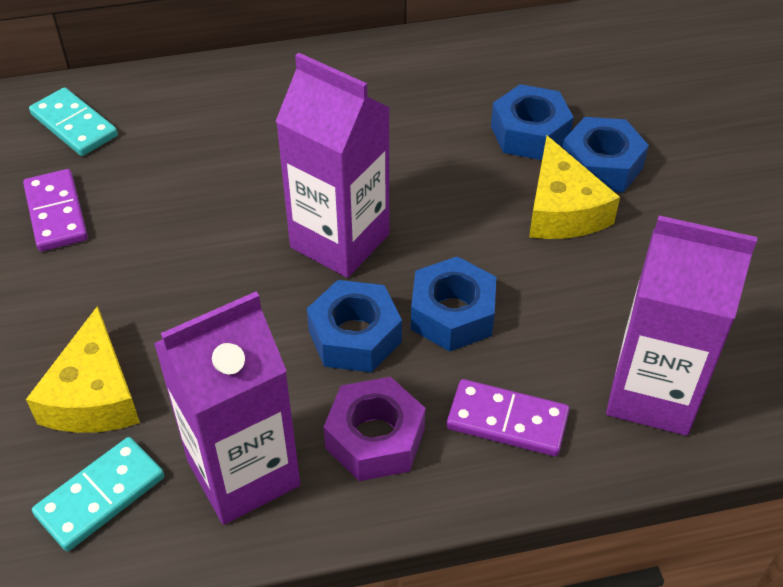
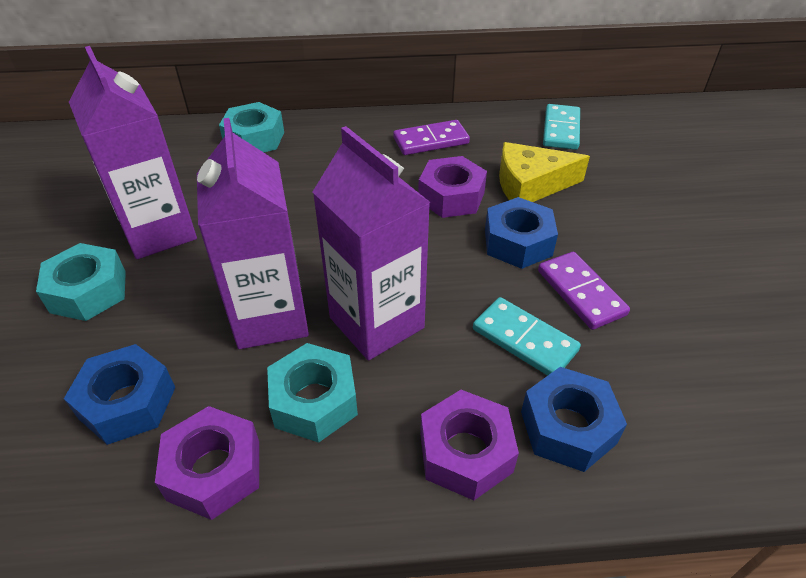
blue nut: 4 -> 3
purple nut: 1 -> 3
turquoise nut: 0 -> 3
yellow cheese: 2 -> 1

